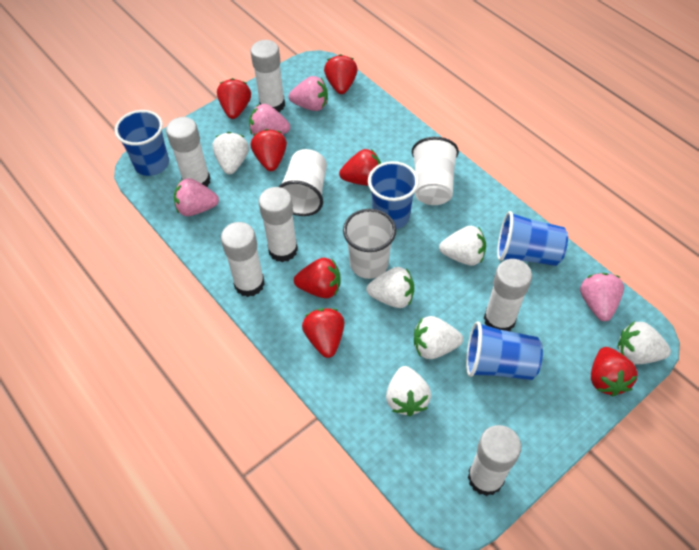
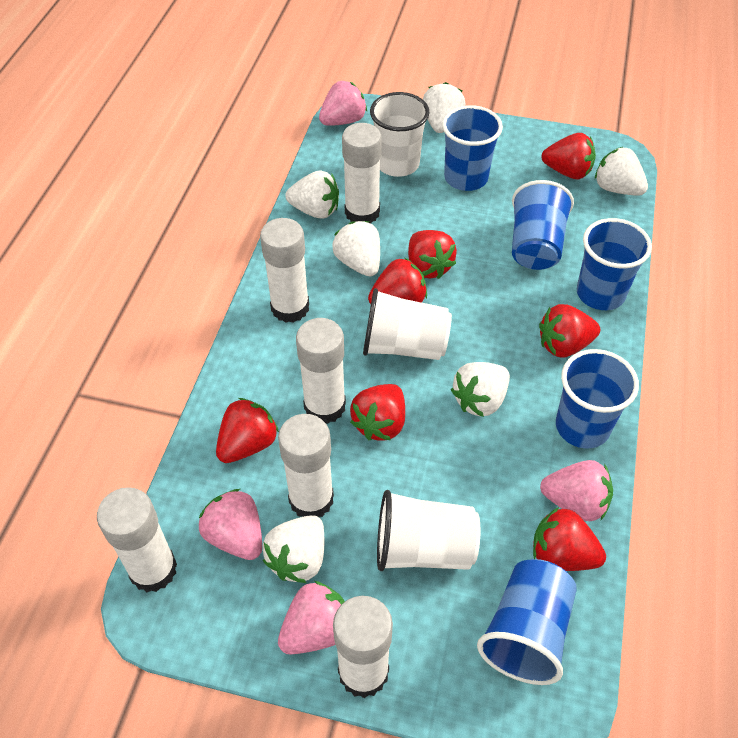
blue cup: 4 -> 5

